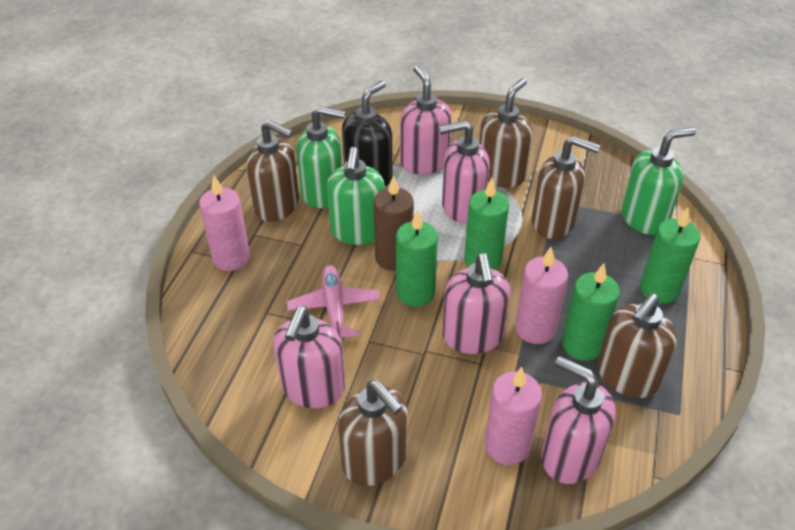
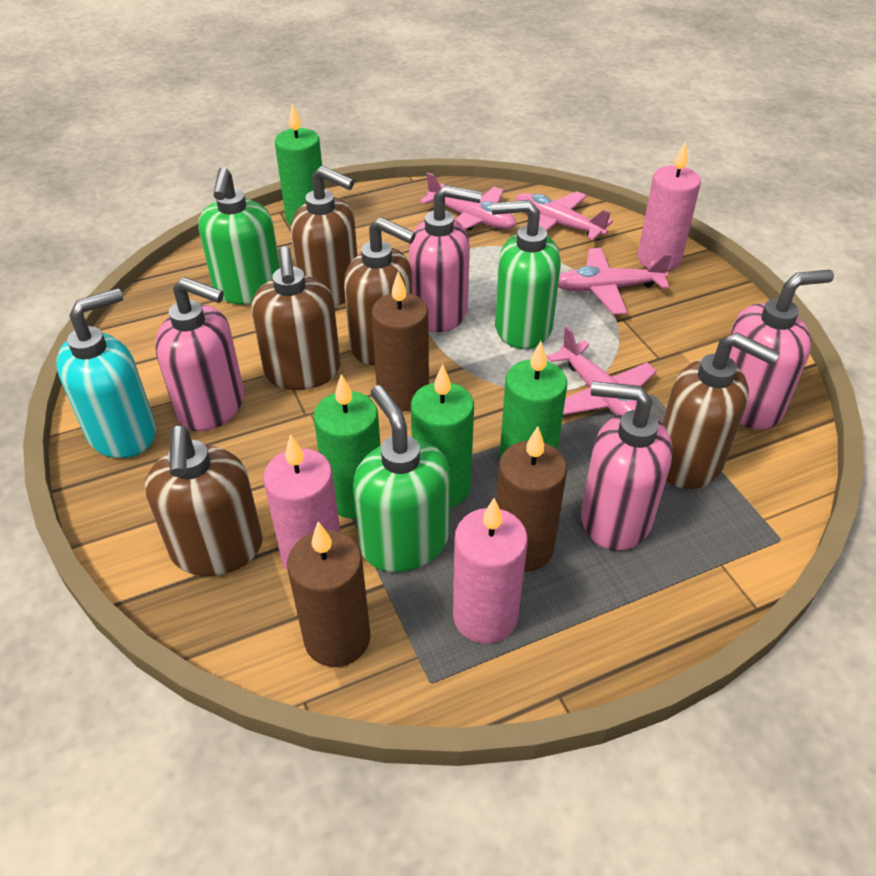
black soap dispenser: 1 -> 0
brown candle: 1 -> 3
pink plane: 1 -> 4
pink soap dispenser: 5 -> 4
turquoise soap dispenser: 0 -> 1

